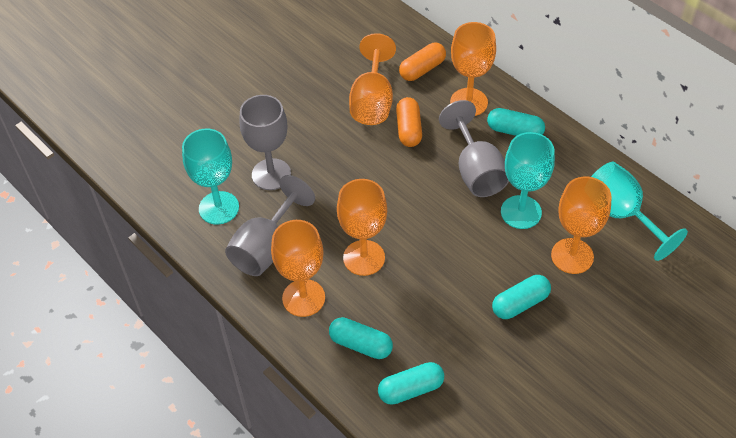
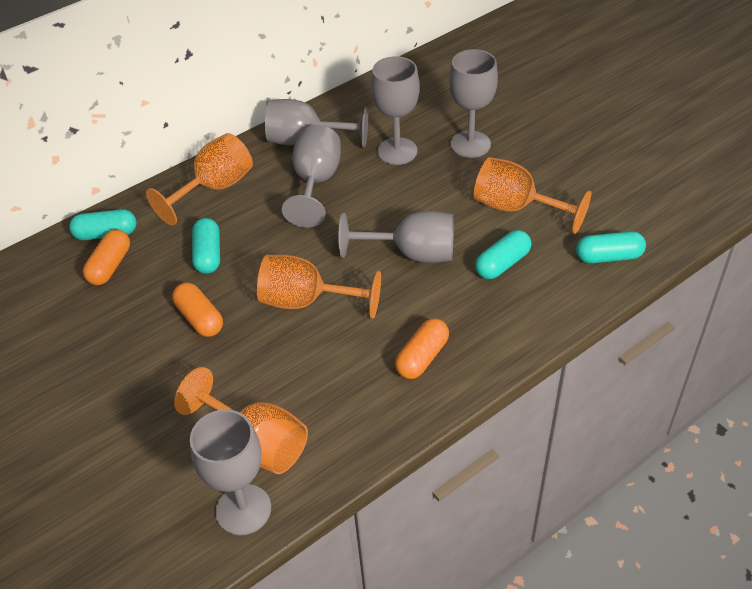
grey goblet: 3 -> 6
orange capsule: 2 -> 3
orange goblet: 5 -> 4
turquoise goblet: 3 -> 0

